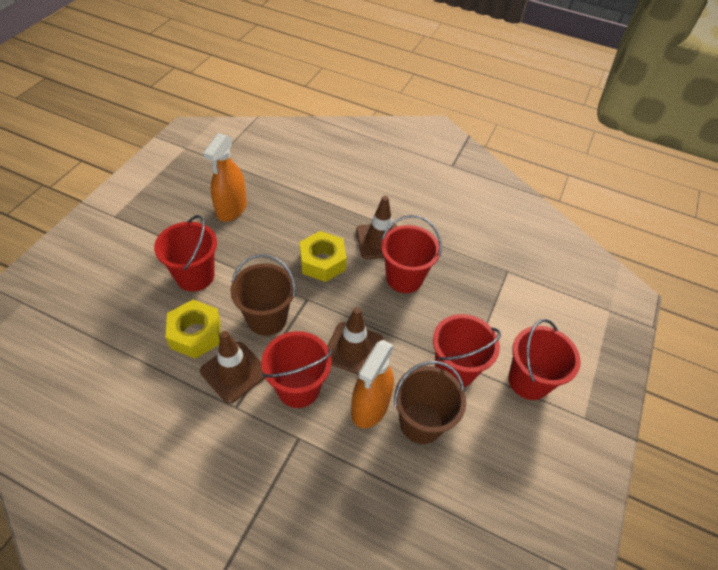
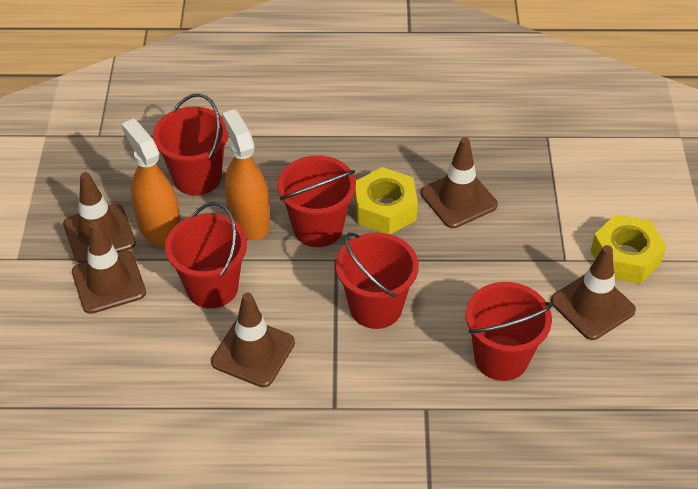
brown bucket: 2 -> 0
brown traffic cone: 3 -> 5

